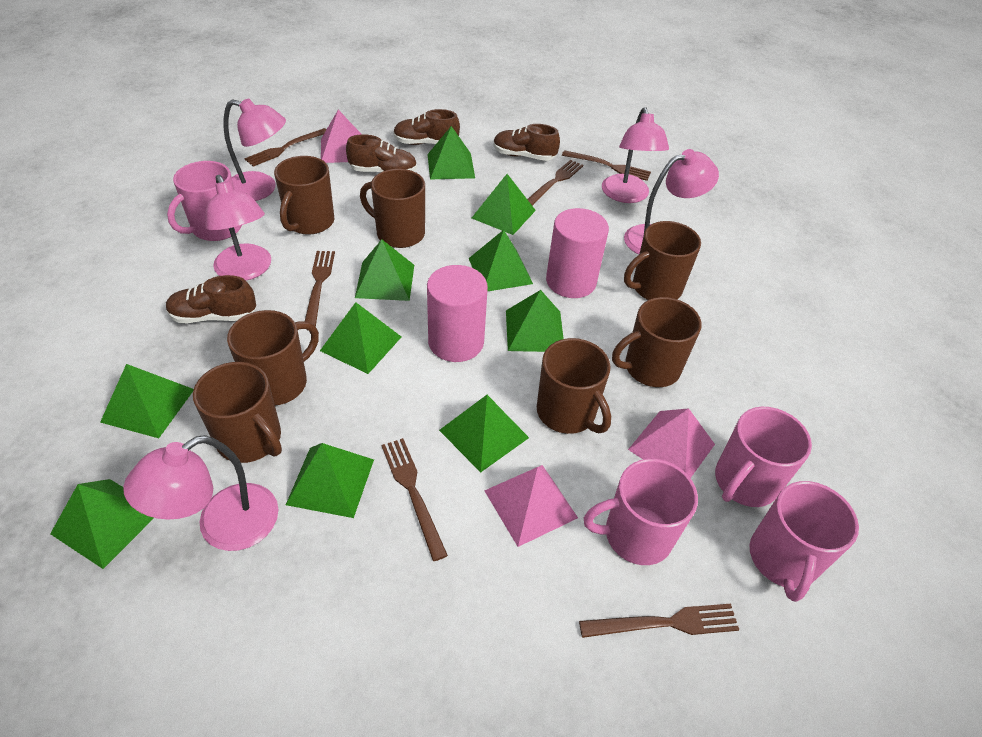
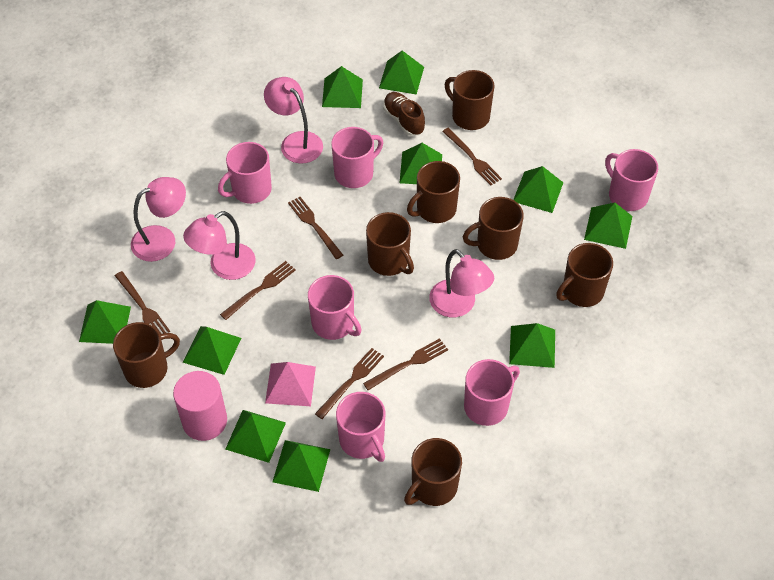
brown shoe: 4 -> 1
pink cylinder: 2 -> 1
pink lamp: 5 -> 4
pink mug: 4 -> 6
pink pyramid: 3 -> 1

